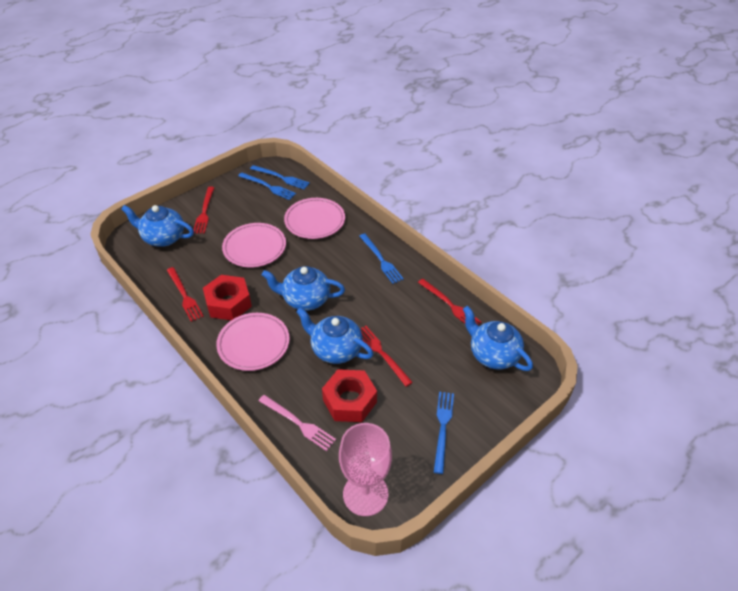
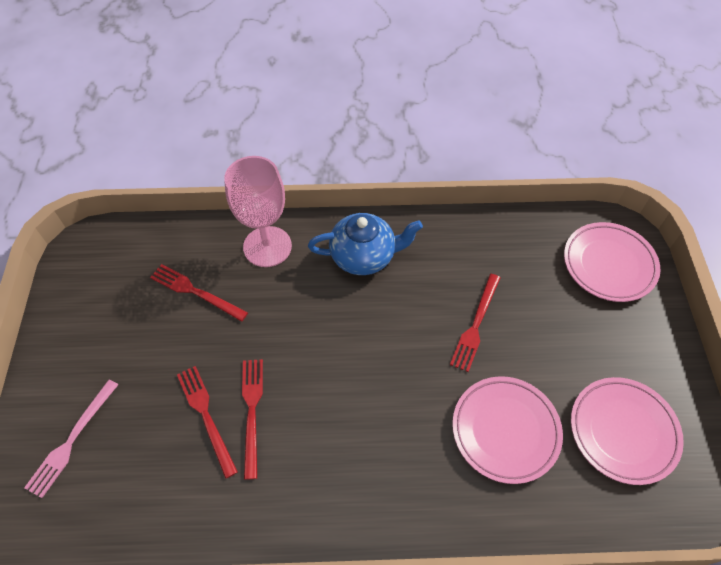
blue fork: 4 -> 0
blue teapot: 4 -> 1
red nut: 2 -> 0

